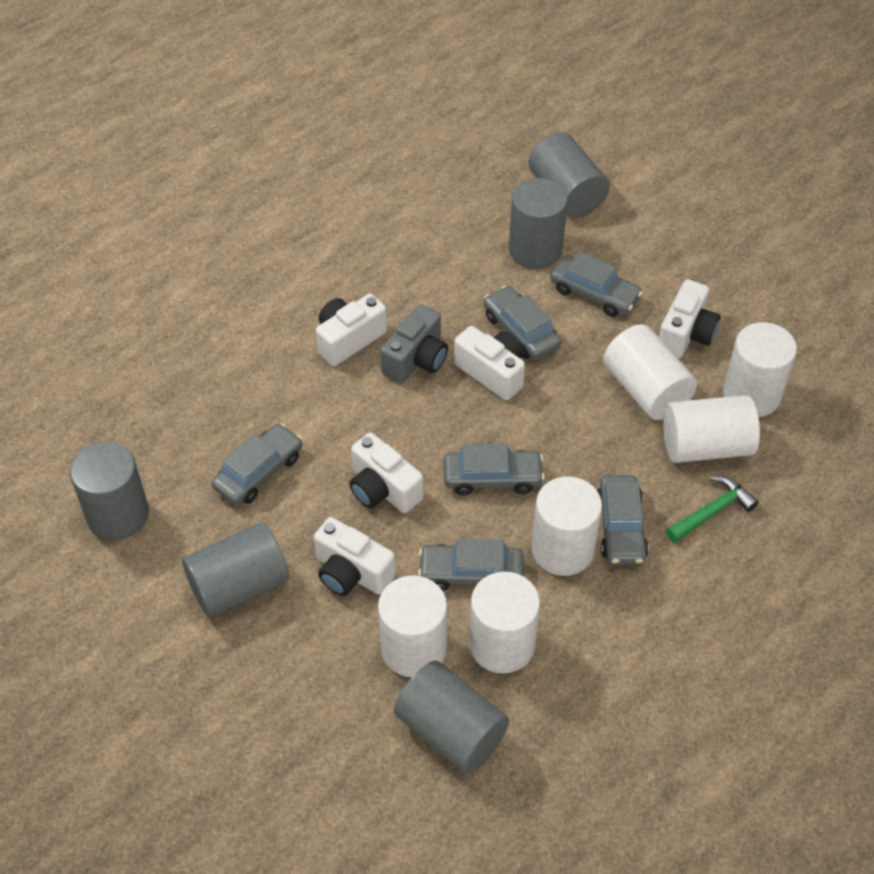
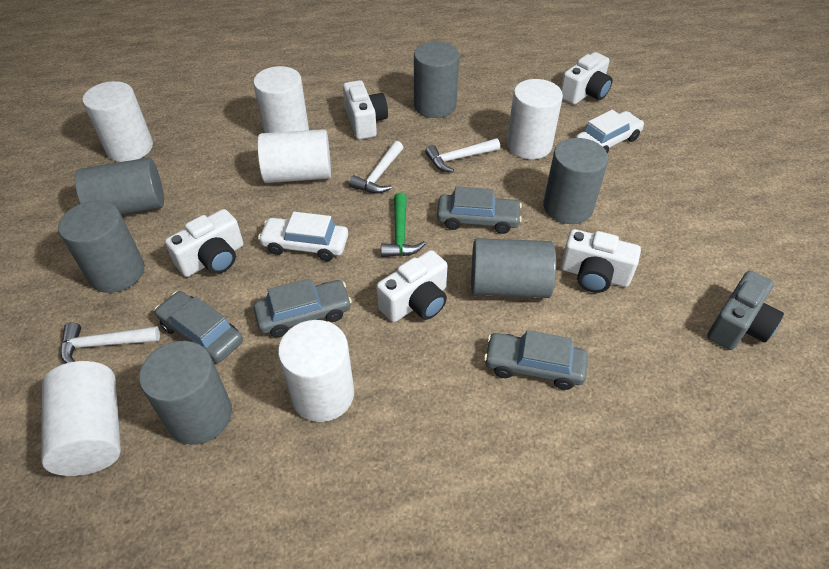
grey car: 6 -> 4
grey cylinder: 5 -> 6
white car: 0 -> 2
white hammer: 0 -> 3

